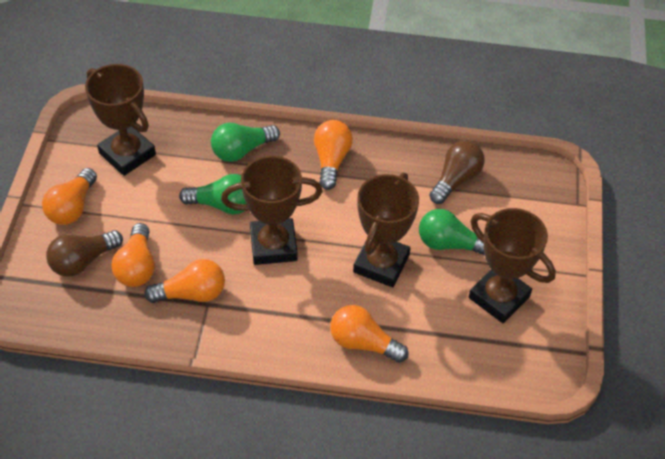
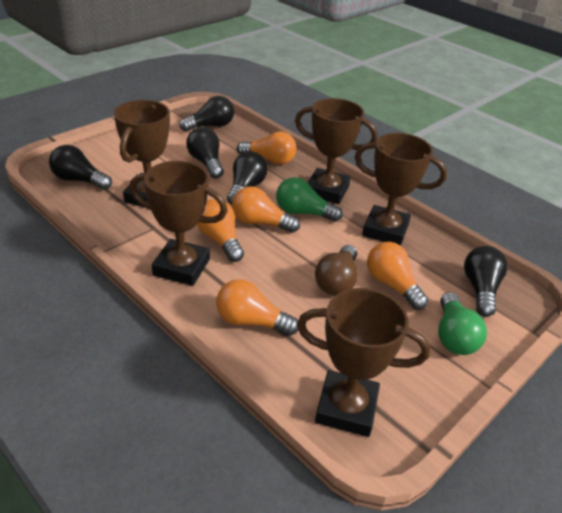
black light bulb: 0 -> 5
brown light bulb: 2 -> 1
brown trophy: 4 -> 5
green light bulb: 3 -> 2

